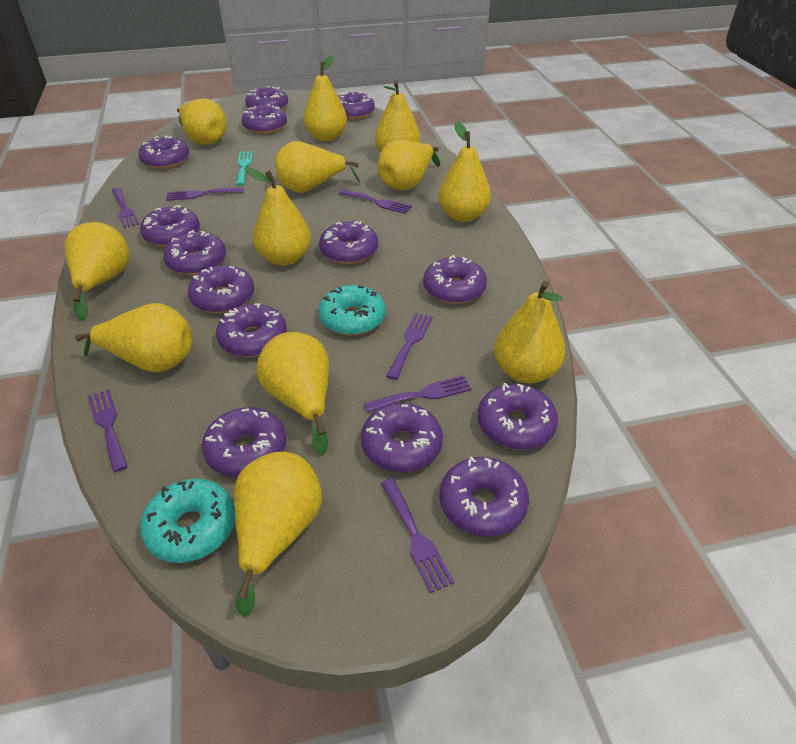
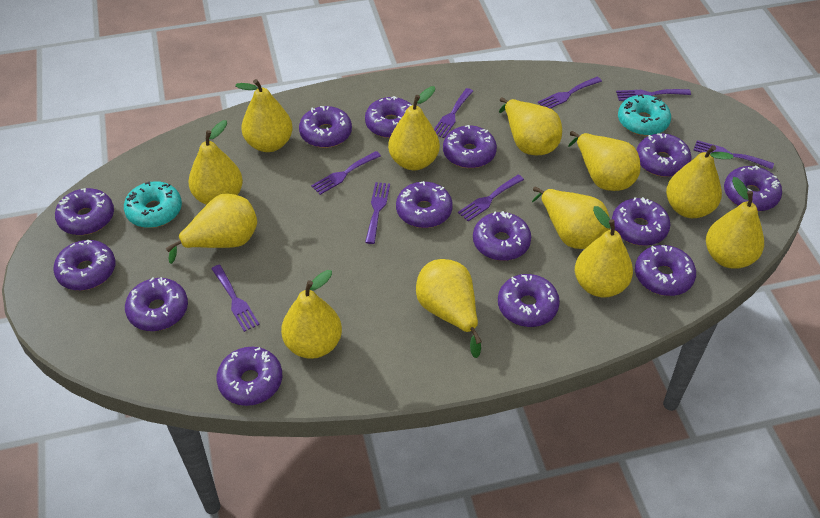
purple fork: 7 -> 8
turquoise fork: 1 -> 0

